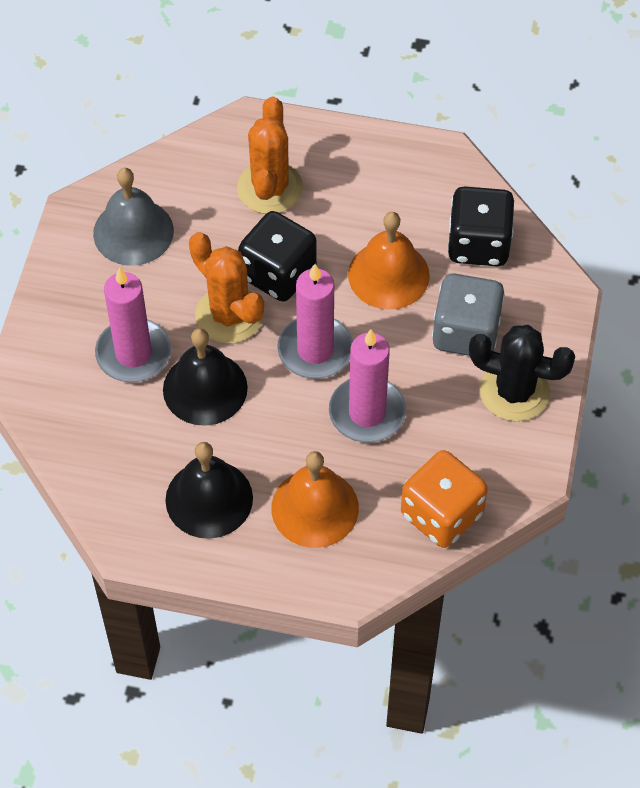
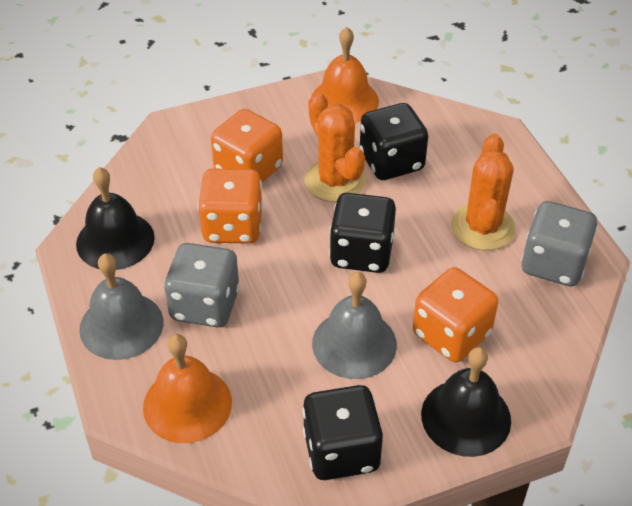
black cactus: 1 -> 0
black dice: 2 -> 3
grey bell: 1 -> 2
grey dice: 1 -> 2
orange dice: 1 -> 3
pink candle: 3 -> 0

